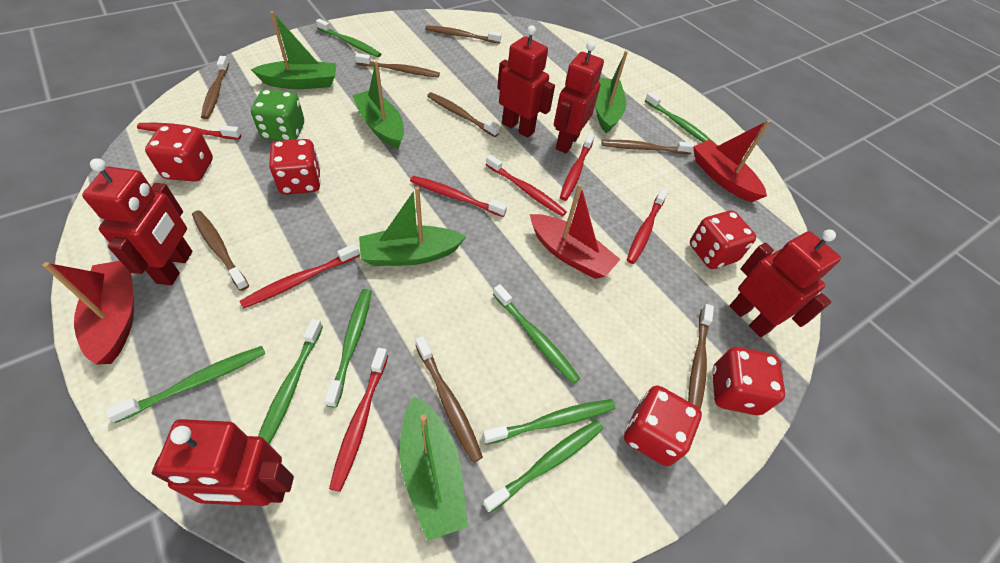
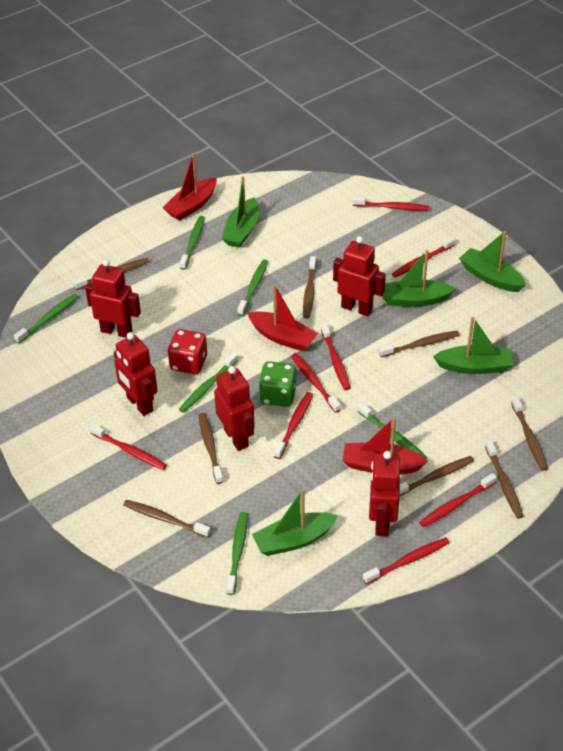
green toothbrush: 8 -> 6
red dice: 5 -> 1
red toothbrush: 7 -> 8

